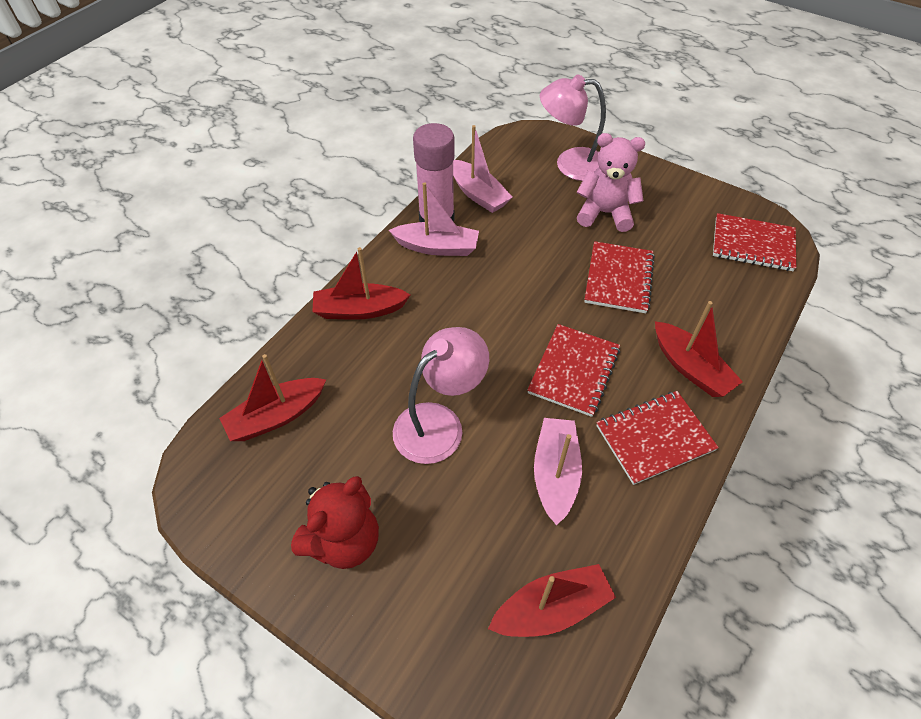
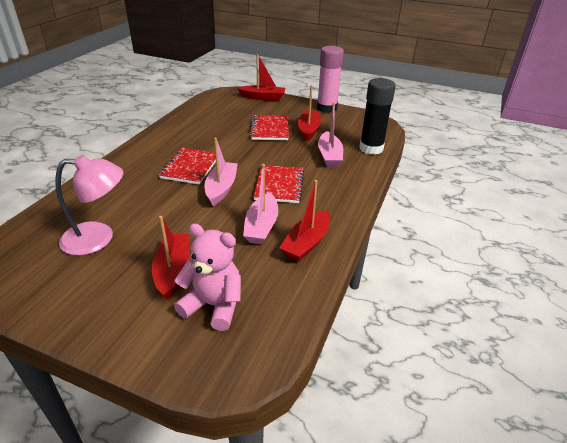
black glue stick: 0 -> 1
pink lamp: 2 -> 1
red notebook: 4 -> 3
red teddy bear: 1 -> 0

